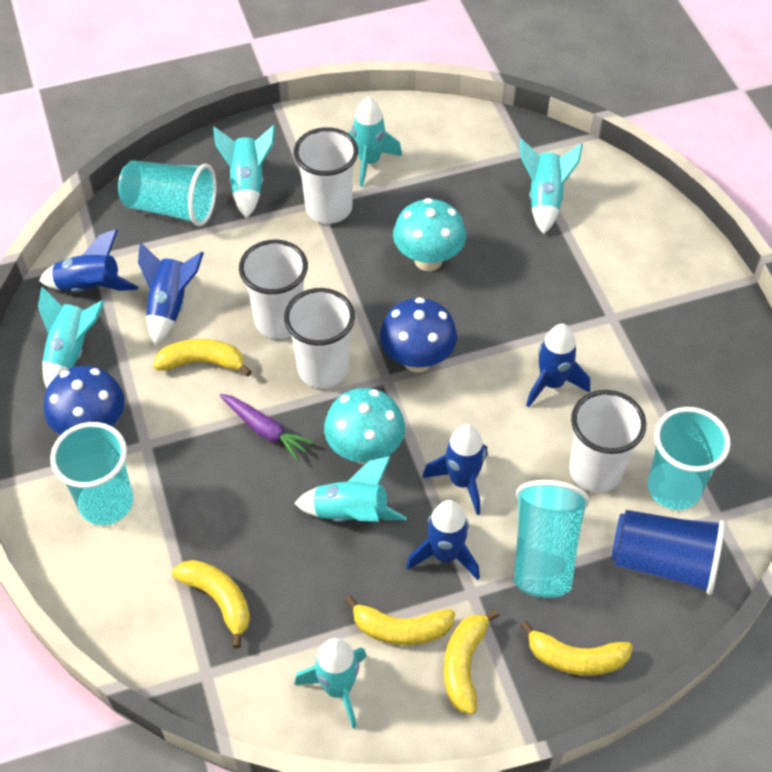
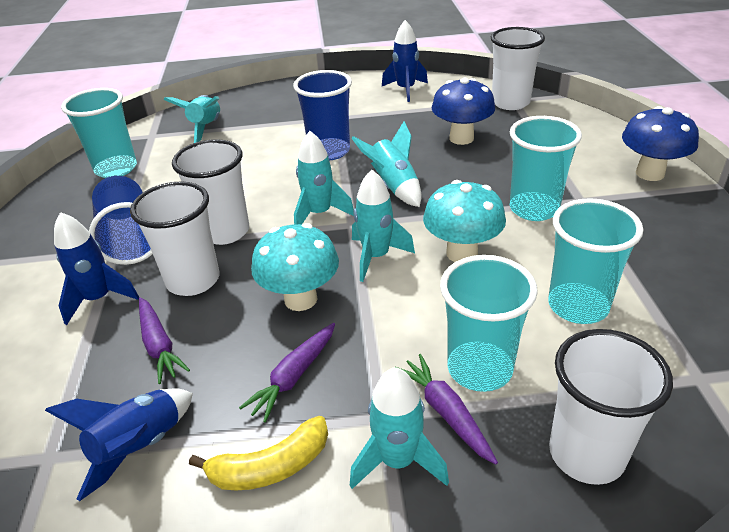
blue cup: 1 -> 2
blue rocket: 5 -> 3
purple carrot: 1 -> 3
turquoise rocket: 6 -> 5
yellow banana: 5 -> 1

